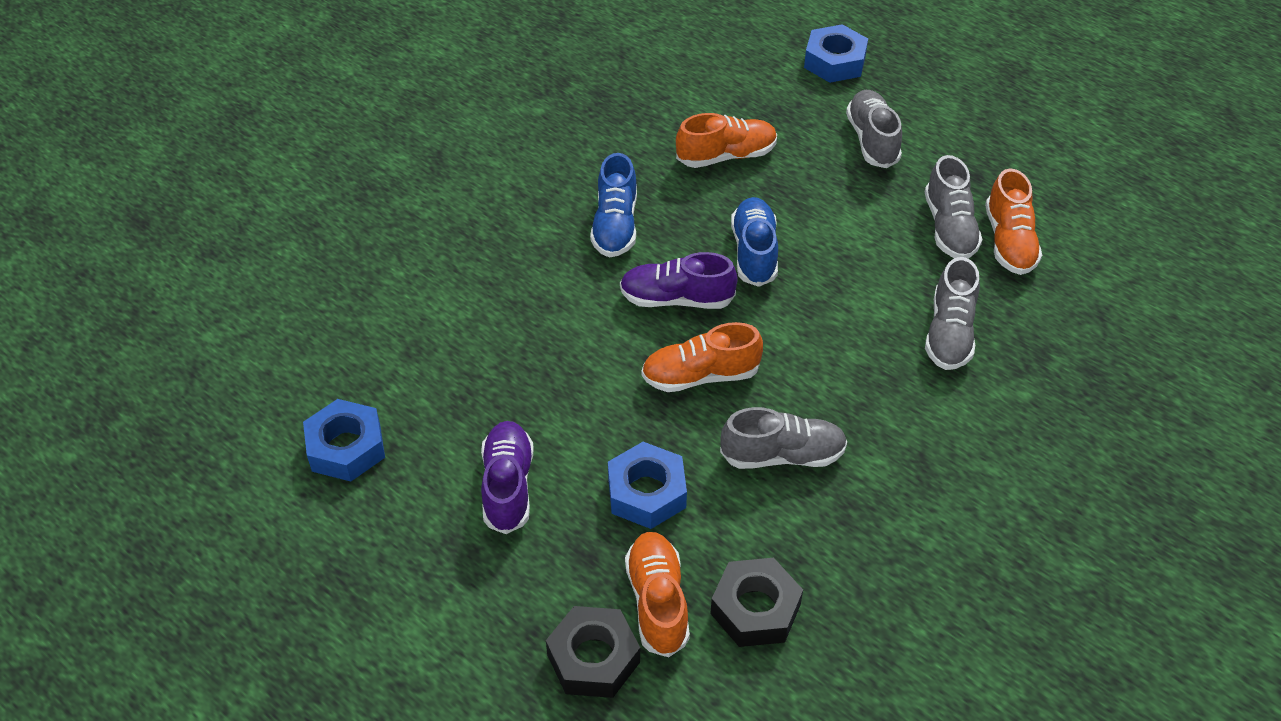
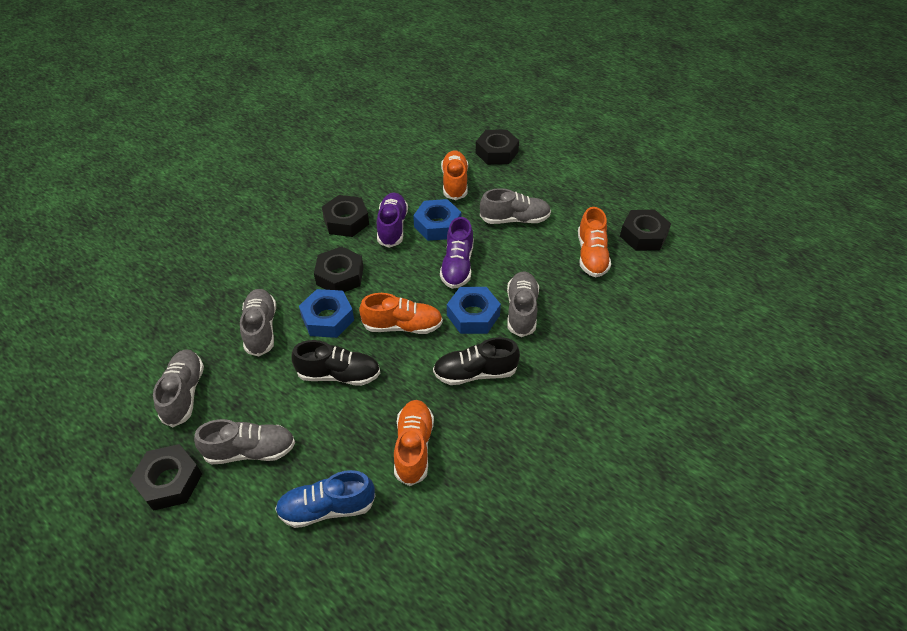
black nut: 2 -> 5
black shoe: 0 -> 2
blue shoe: 2 -> 1
grey shoe: 4 -> 5

